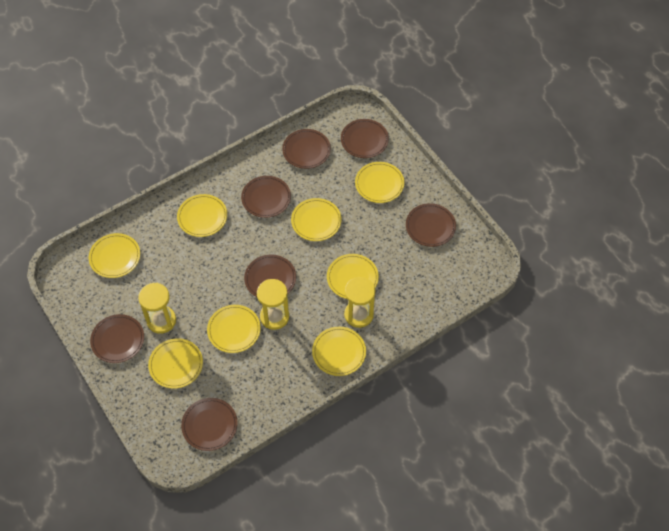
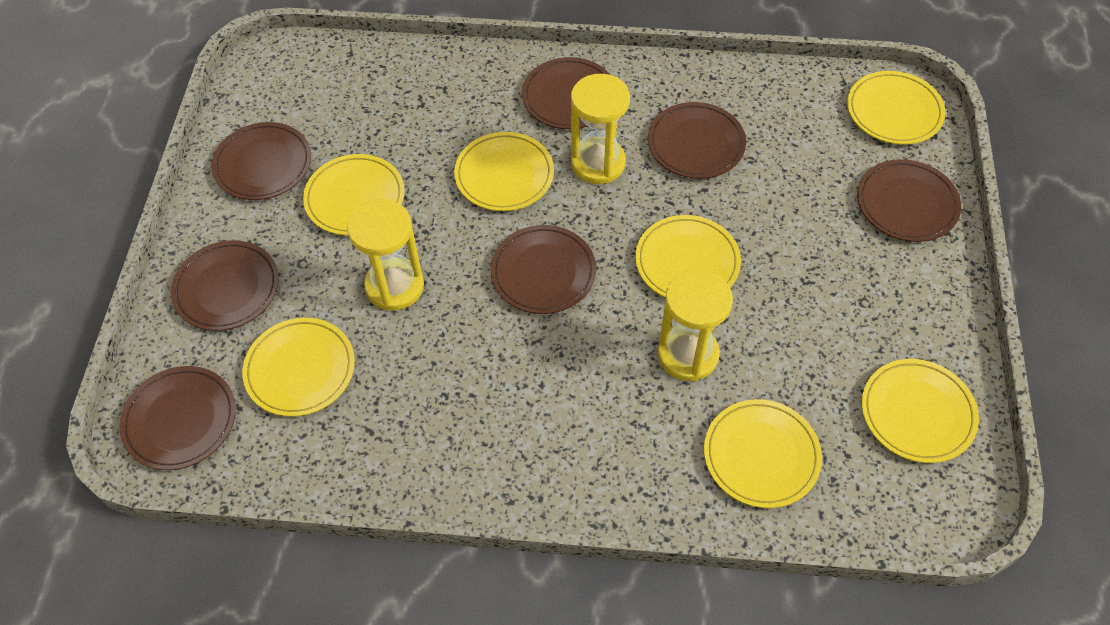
yellow plate: 8 -> 7

